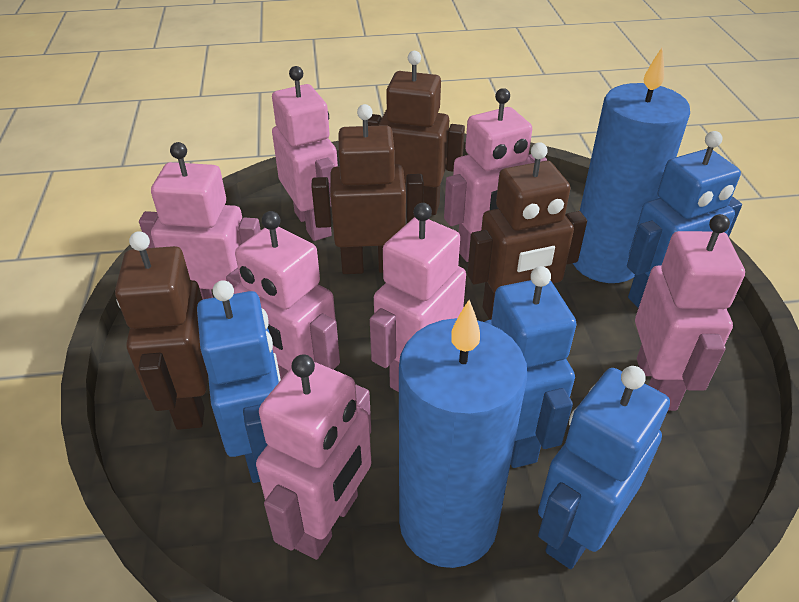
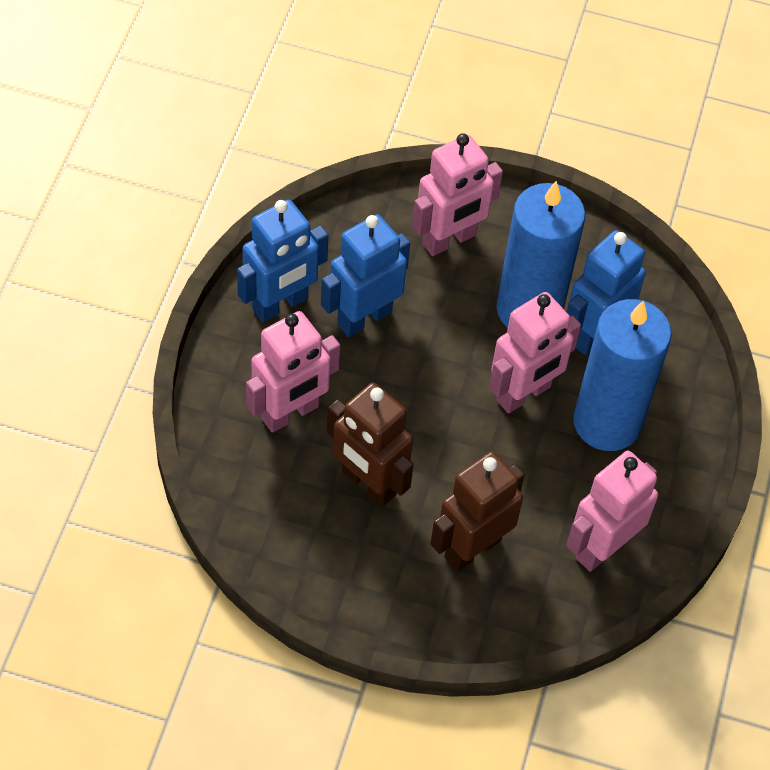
blue robot: 4 -> 3
brown robot: 4 -> 2
pink robot: 7 -> 4

